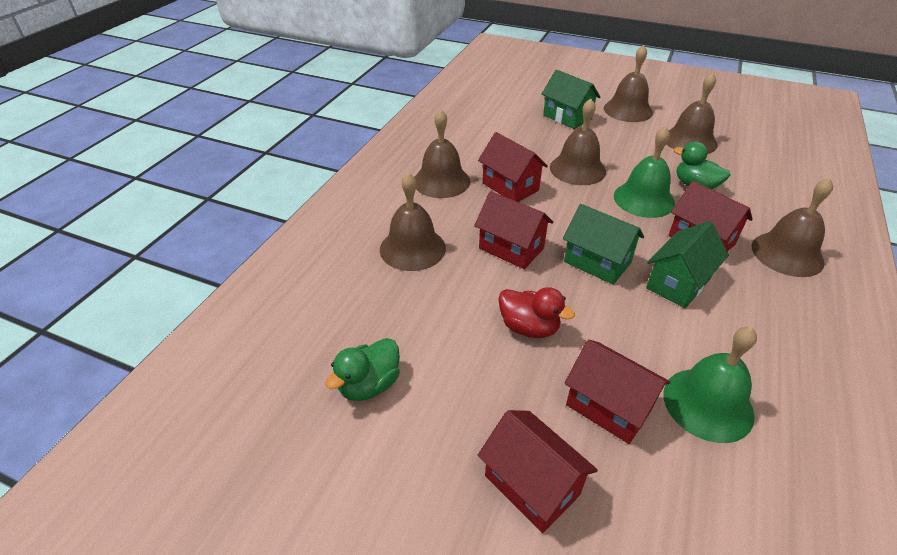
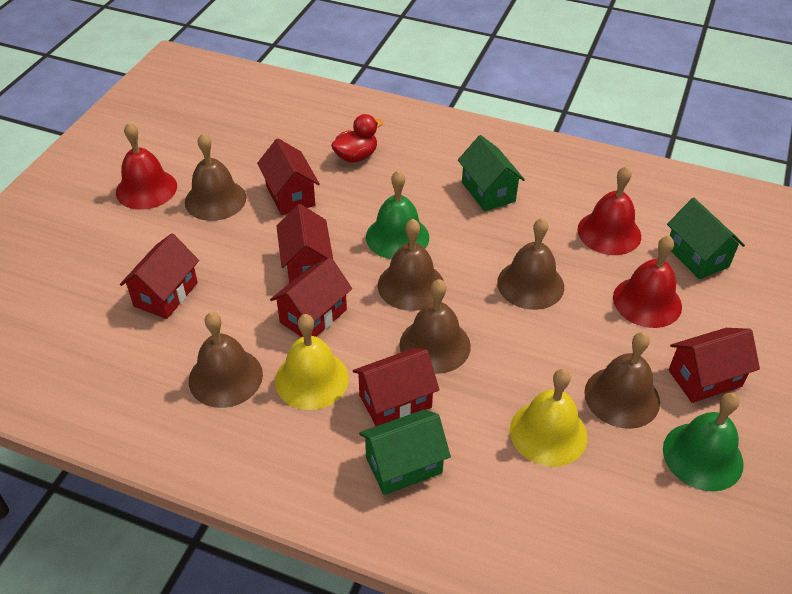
green duck: 2 -> 0
red bell: 0 -> 3
red house: 5 -> 6
yellow bell: 0 -> 2

